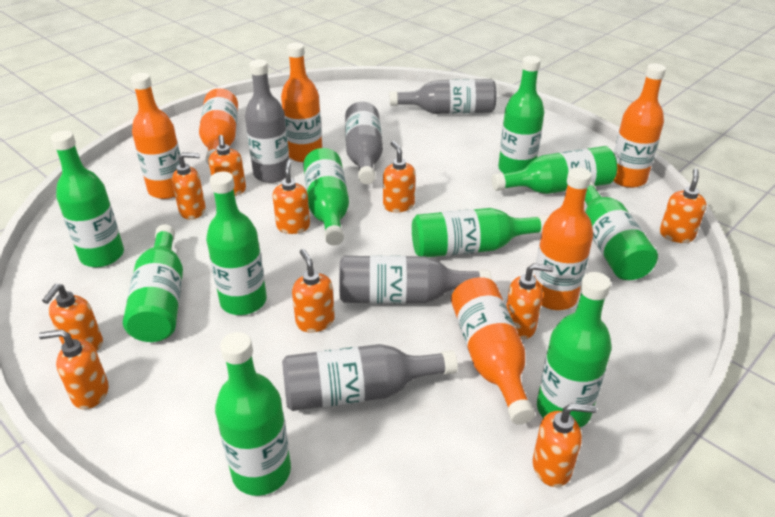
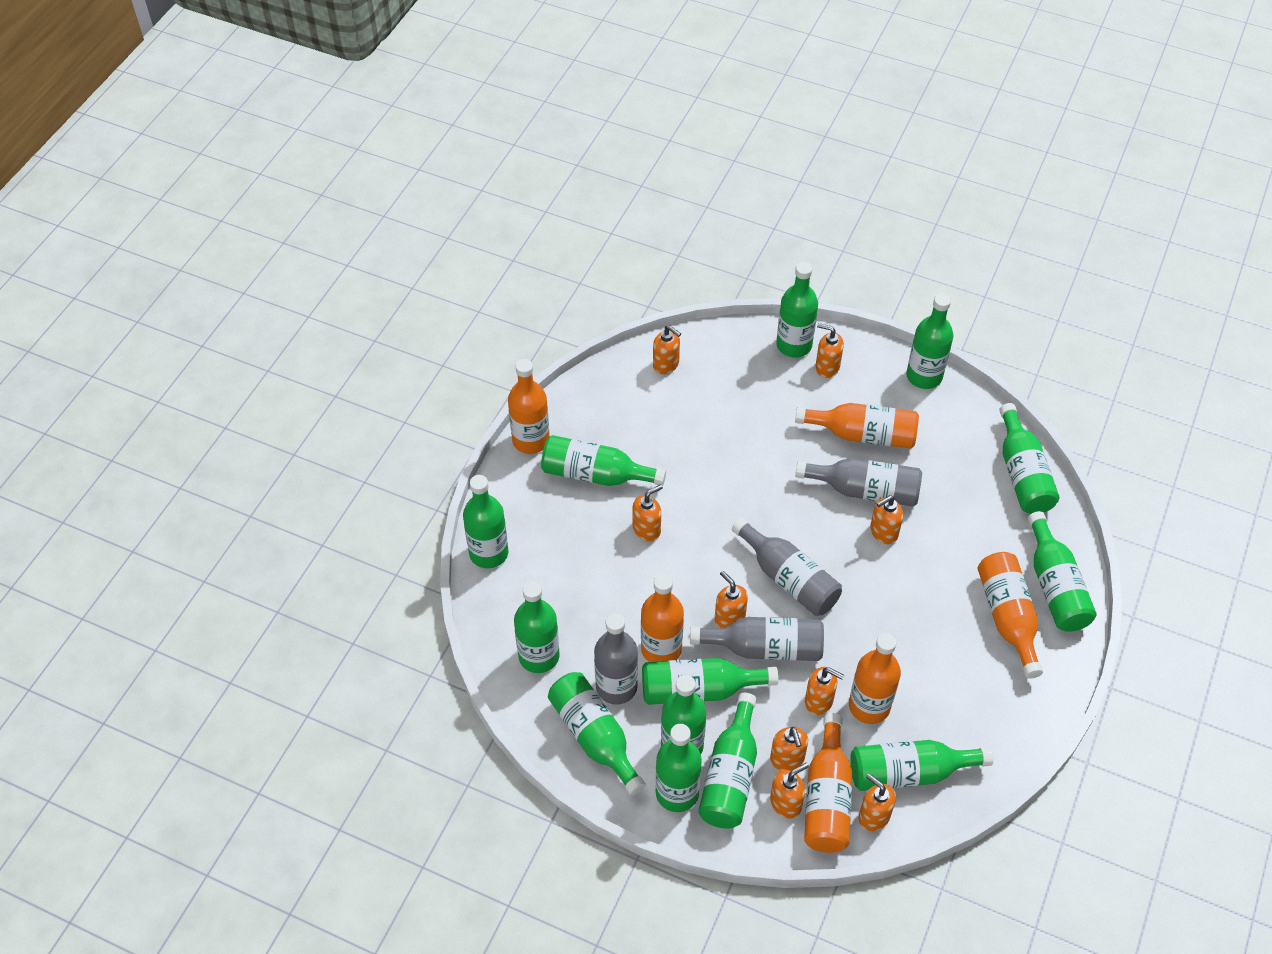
green bottle: 10 -> 13
grey bottle: 5 -> 4
orange soap dispenser: 10 -> 9

